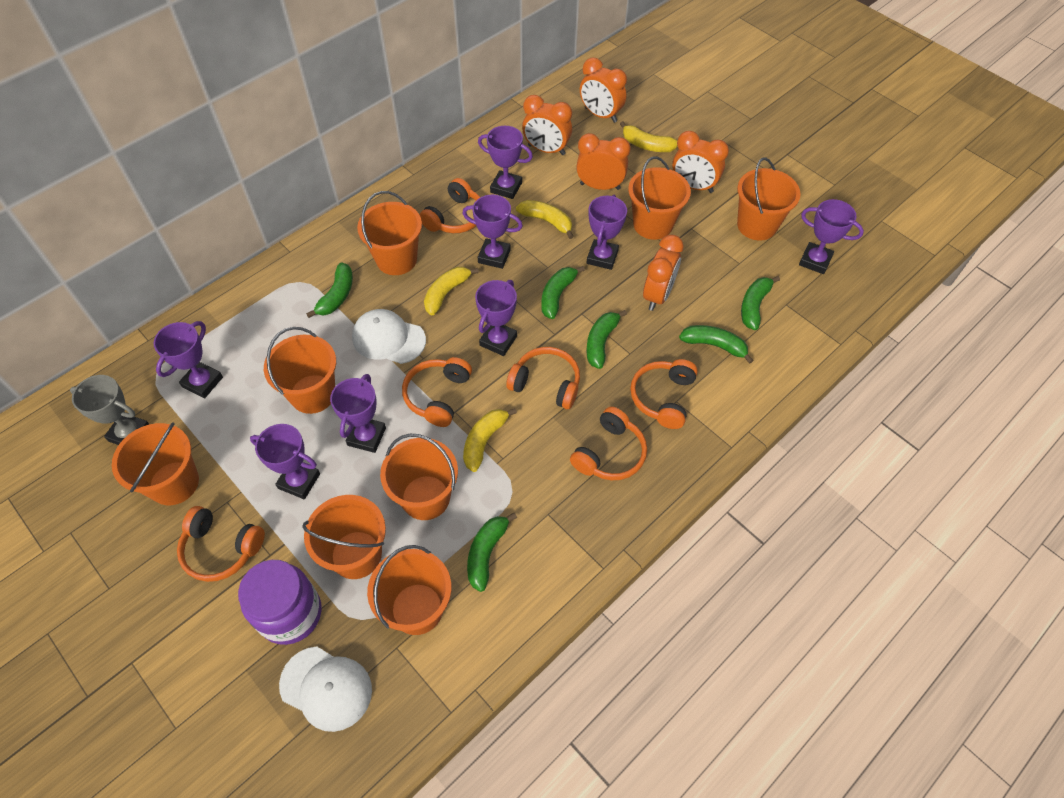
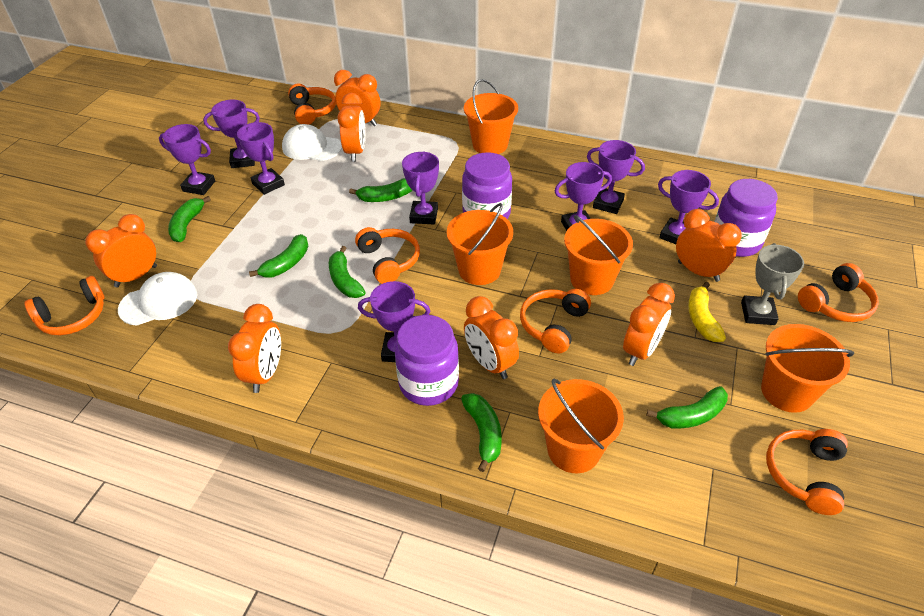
orange bucket: 8 -> 5
orange clock: 5 -> 7
purple jar: 1 -> 3
yellow banana: 4 -> 1

